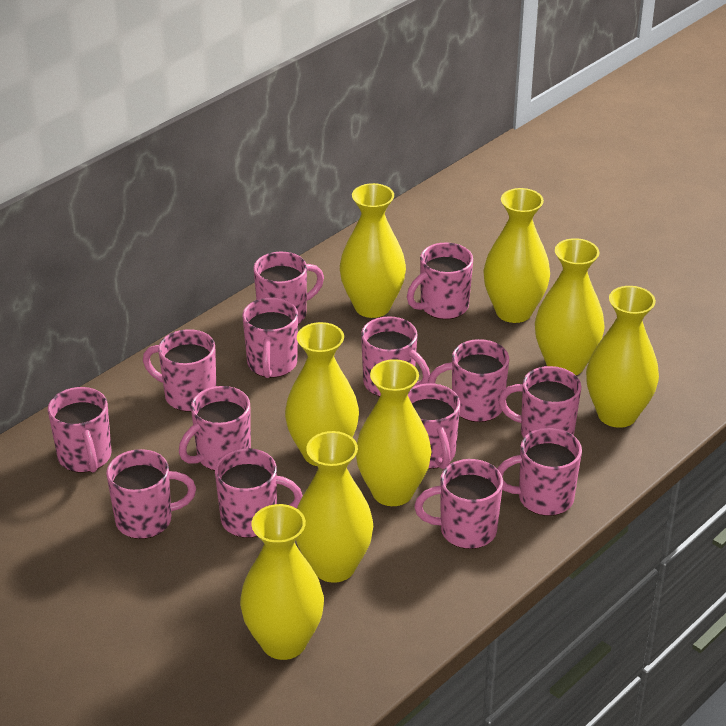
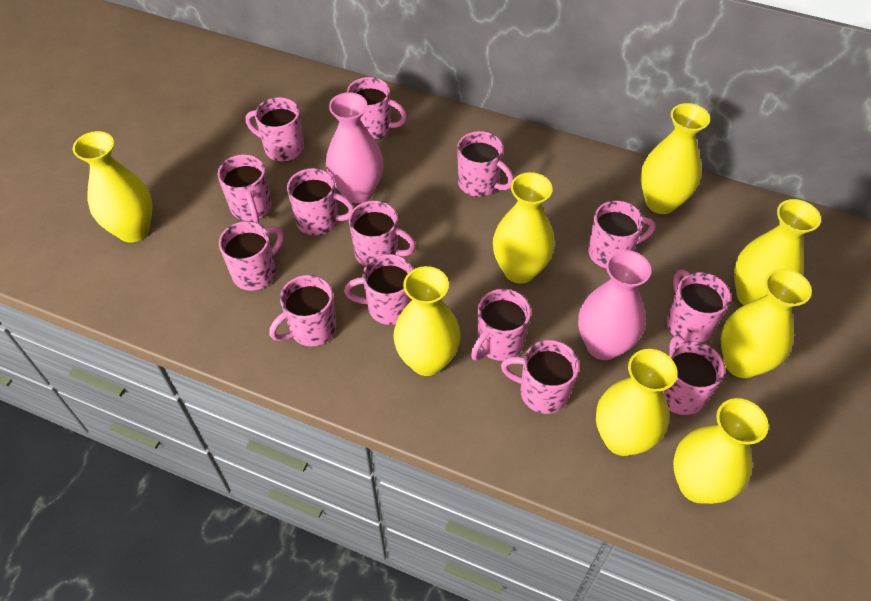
pink vase: 0 -> 2

